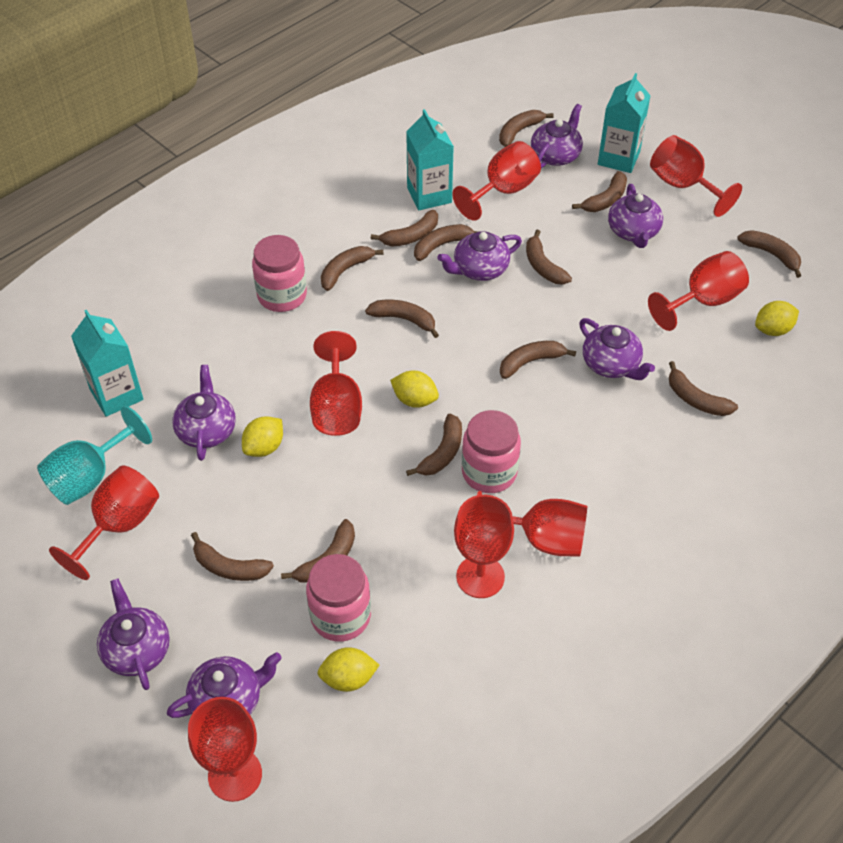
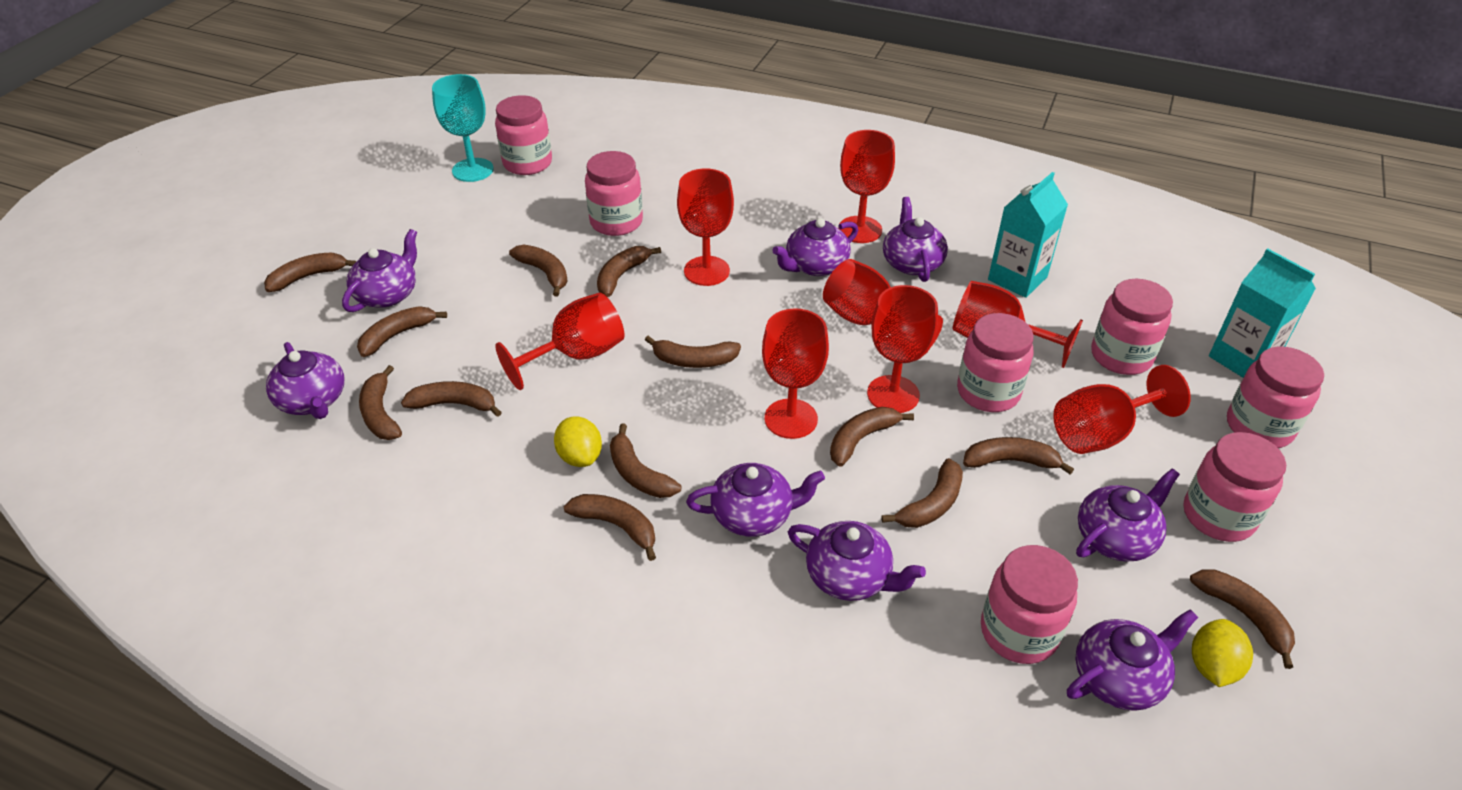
pink jar: 3 -> 7
purple teapot: 7 -> 8
turquoise carton: 3 -> 2
yellow lemon: 4 -> 2

